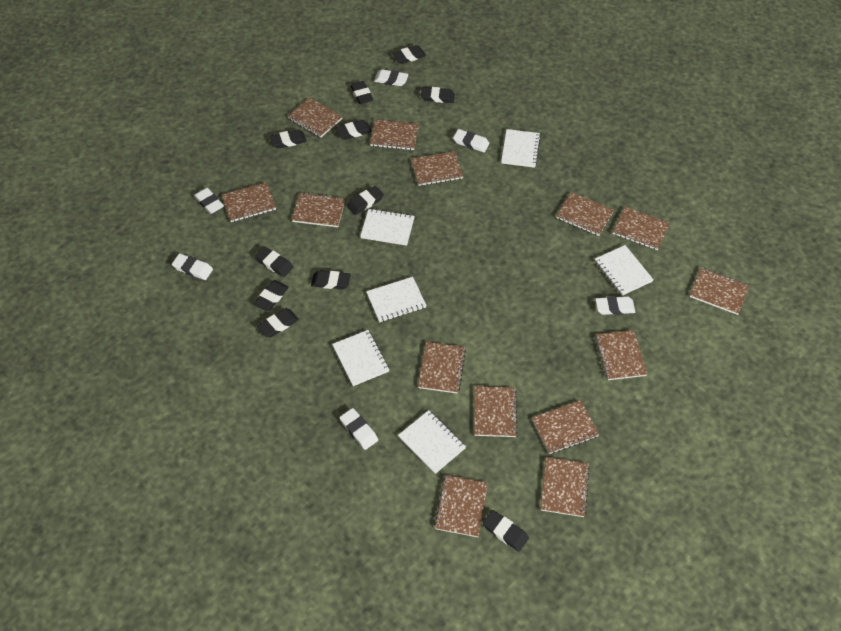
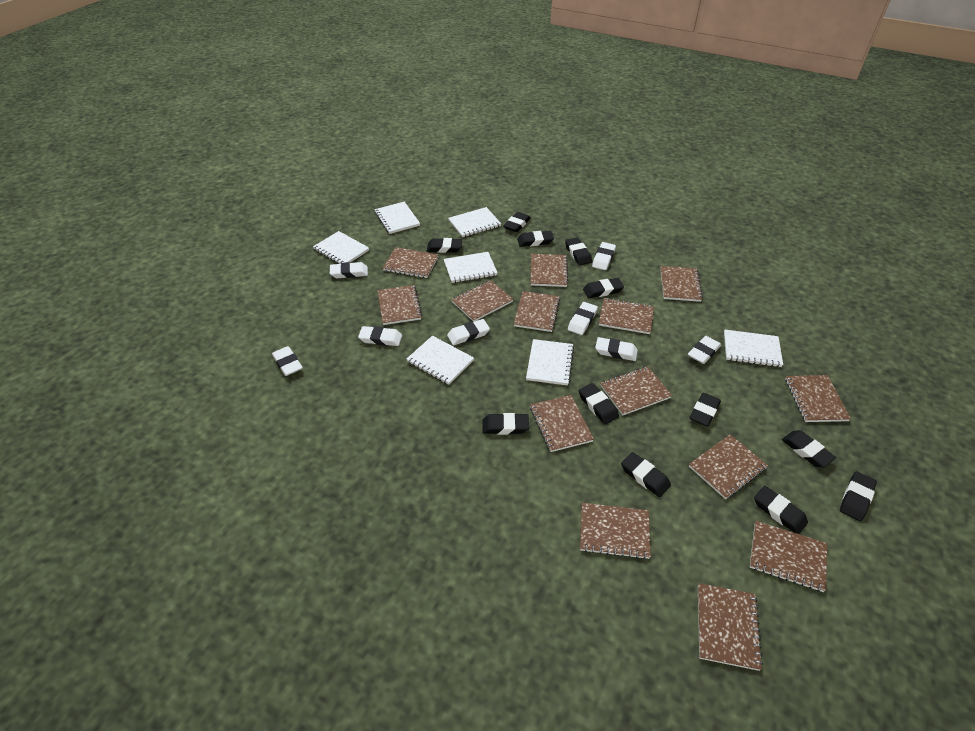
black eraser: 11 -> 12
white eraser: 6 -> 8
white notebook: 6 -> 7

